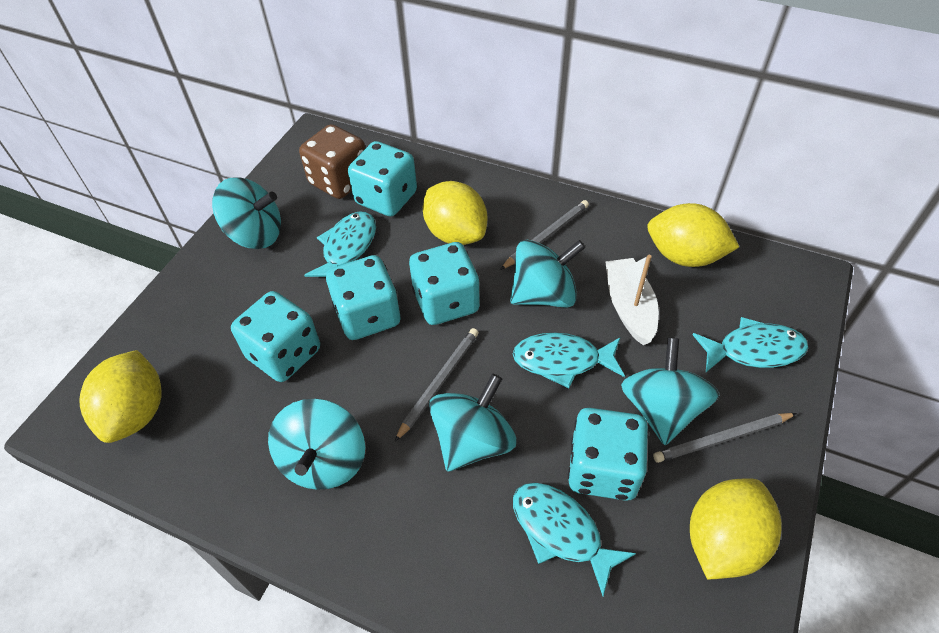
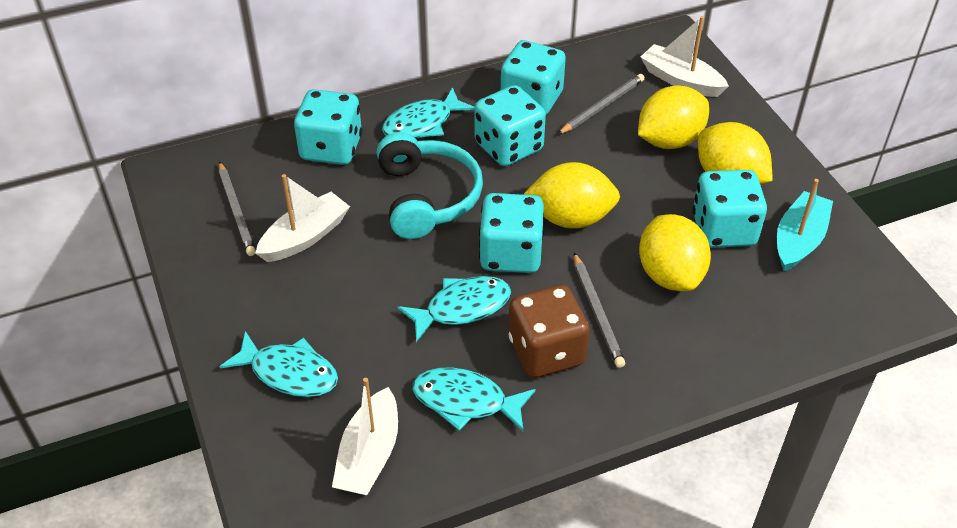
turquoise boat: 0 -> 1
turquoise headphones: 0 -> 1
turquoise spinning top: 5 -> 0
white boat: 1 -> 3

